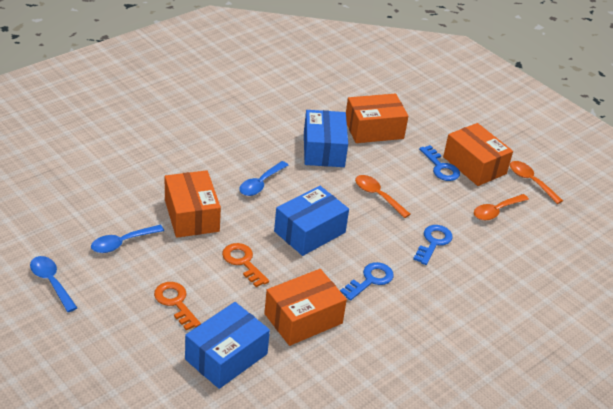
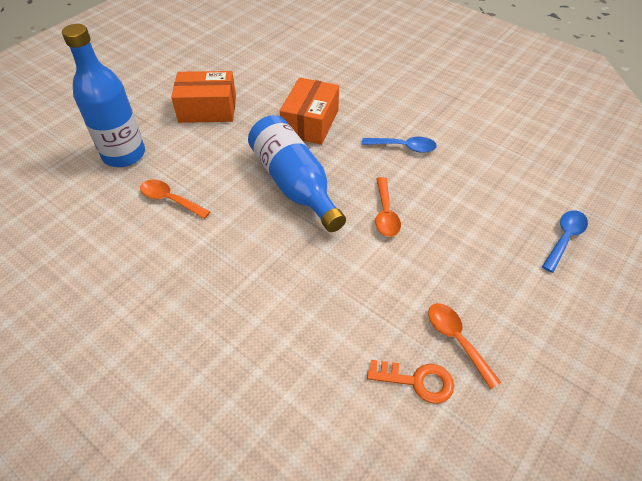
blue bottle: 0 -> 2
blue box: 3 -> 0
blue key: 3 -> 0
blue spoon: 3 -> 2
orange box: 4 -> 2
orange key: 2 -> 1

